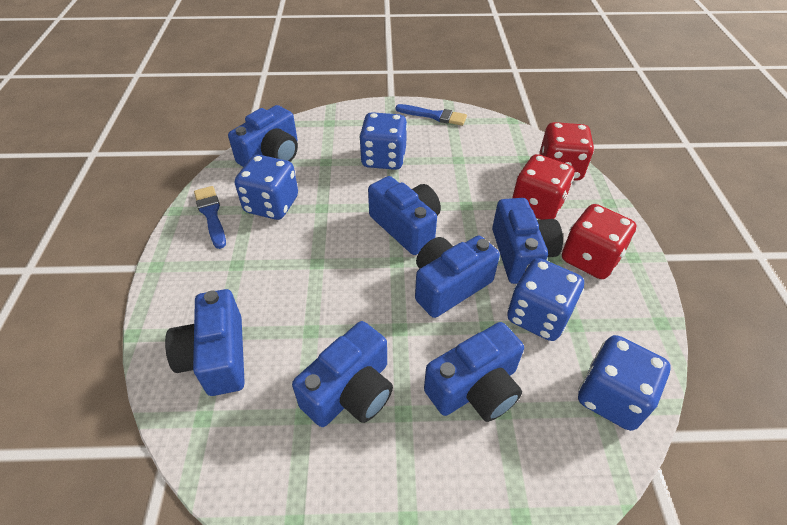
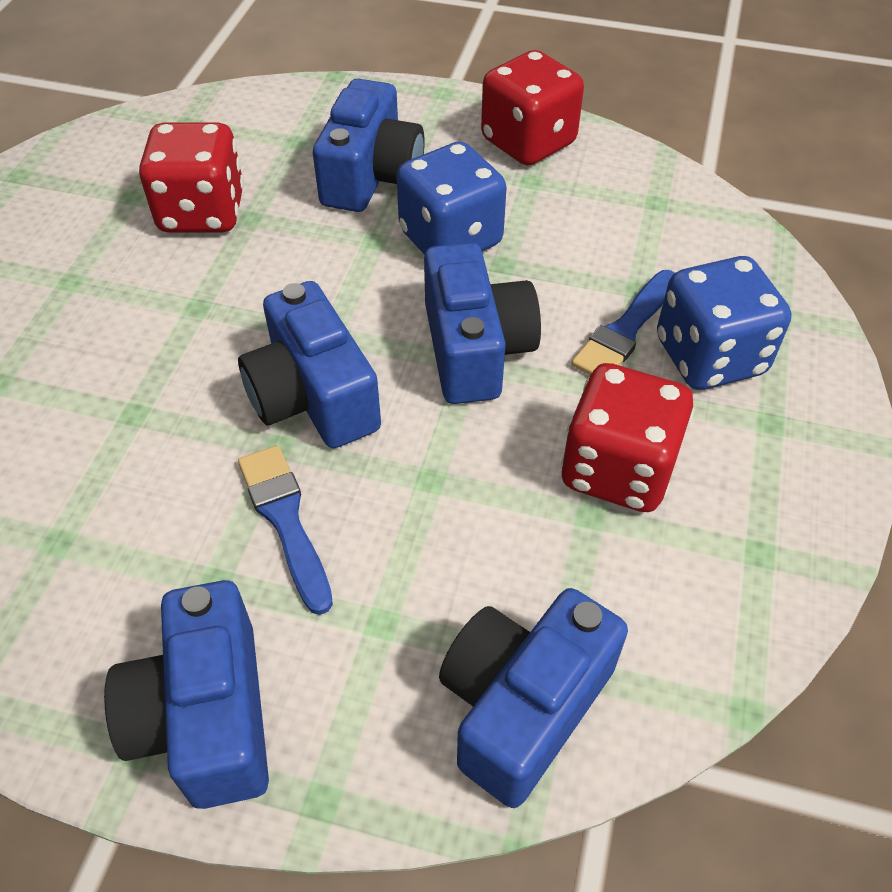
blue camera: 7 -> 5
blue dice: 4 -> 2

